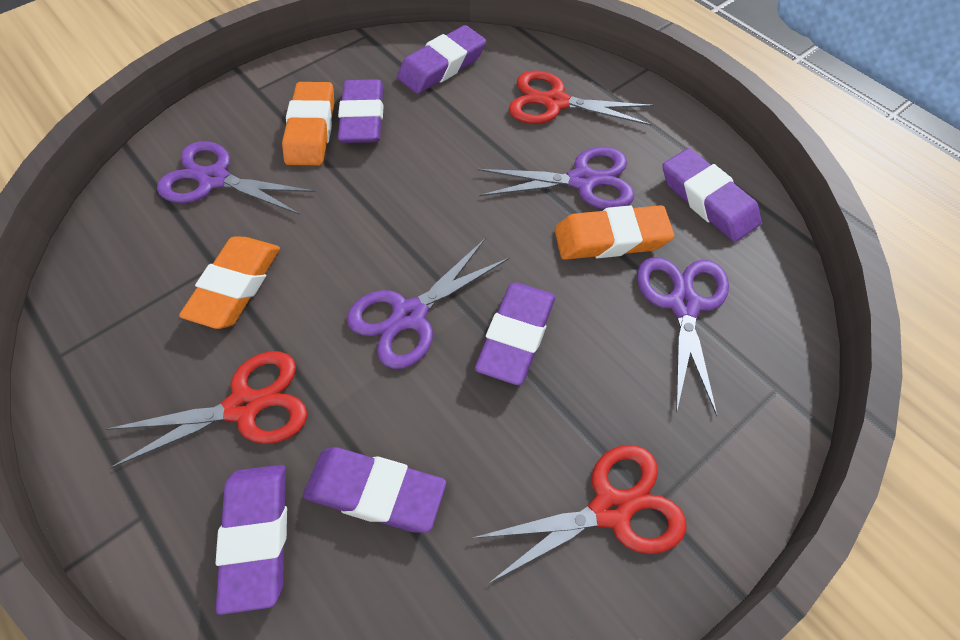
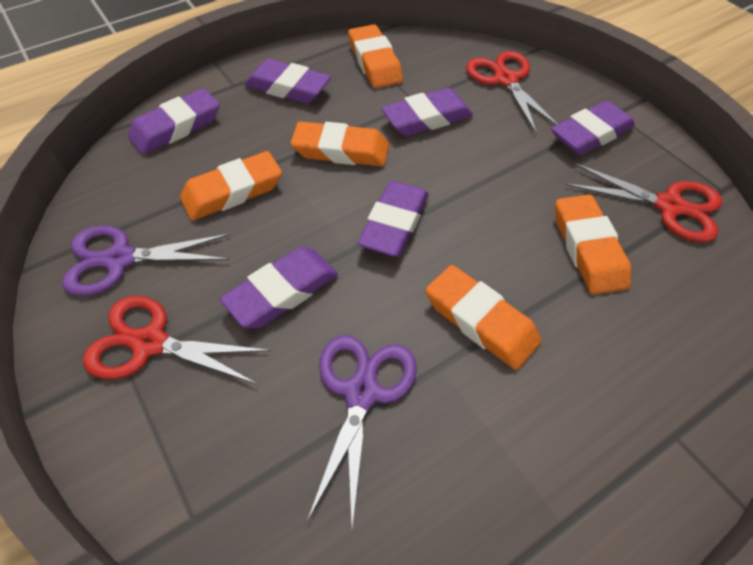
orange eraser: 3 -> 5
purple scissors: 4 -> 2

